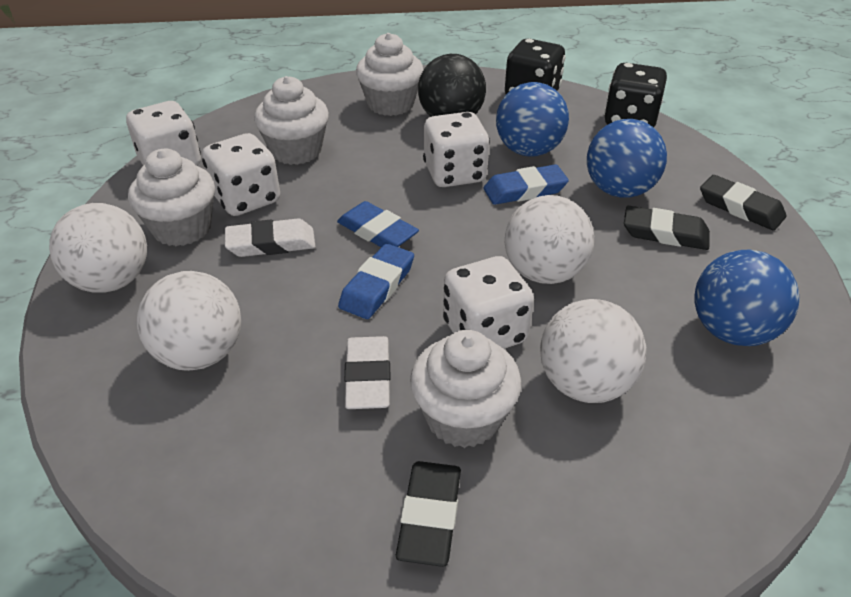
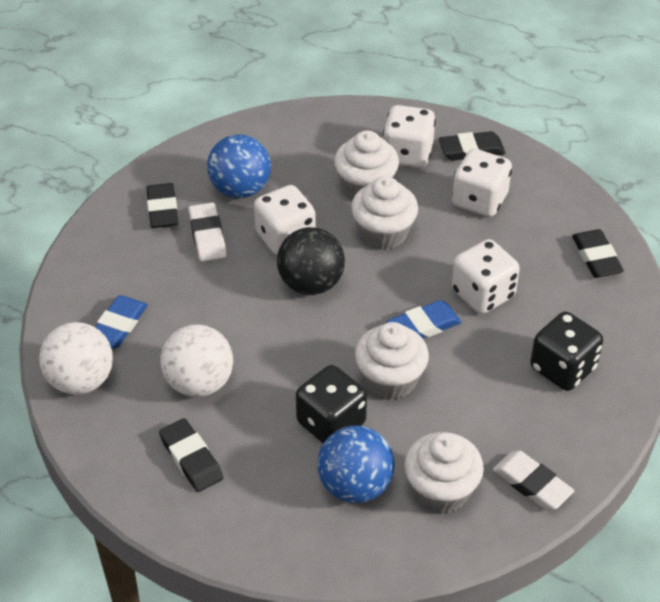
black eraser: 3 -> 4
blue ball: 3 -> 2
blue eraser: 3 -> 2
white ball: 4 -> 2

